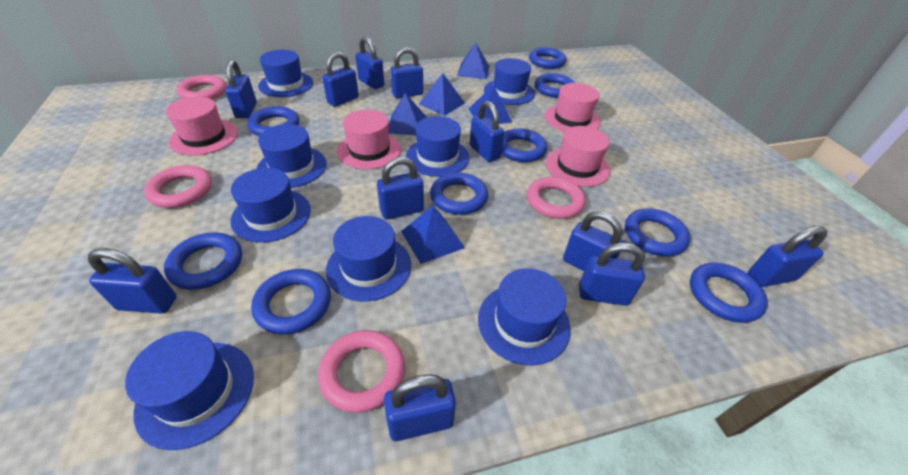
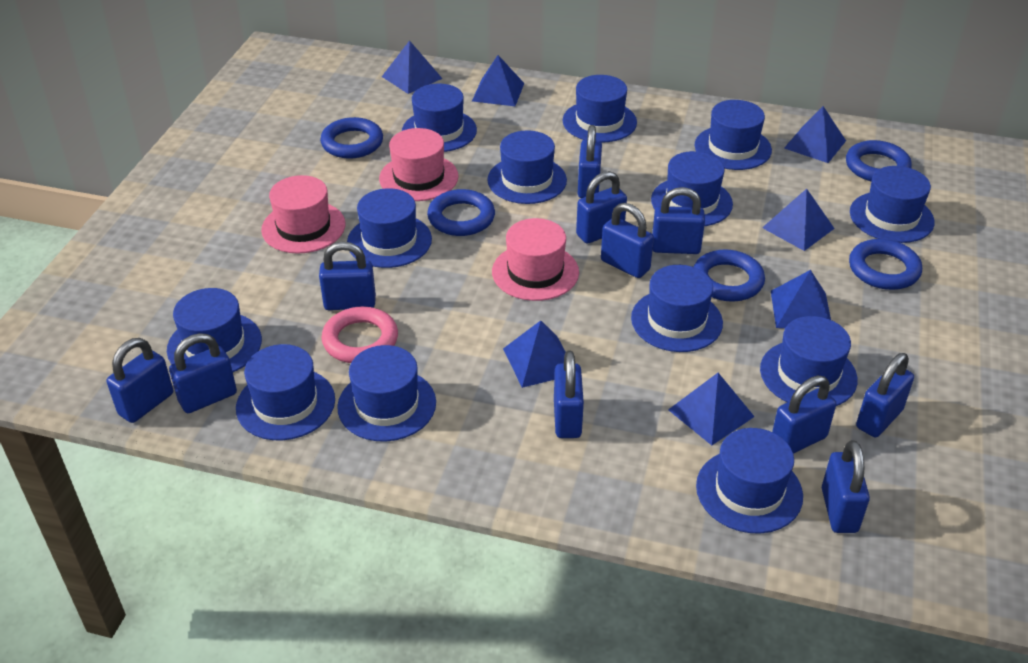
blue hat: 8 -> 13
blue pyramid: 5 -> 7
blue ring: 9 -> 5
pink hat: 4 -> 3
pink ring: 4 -> 1

